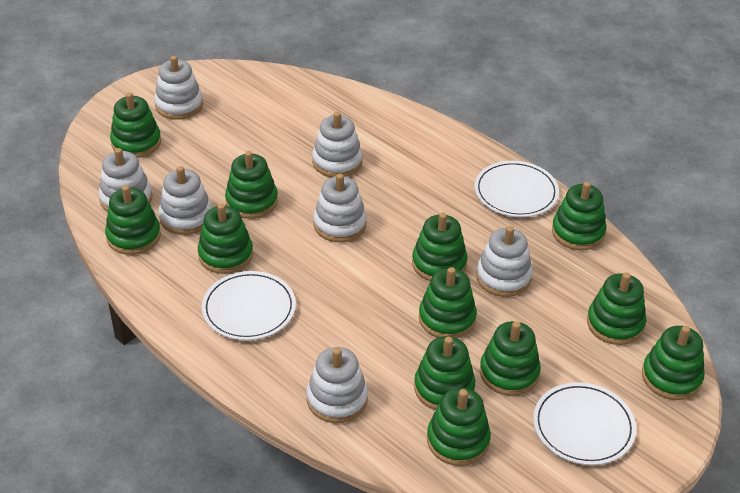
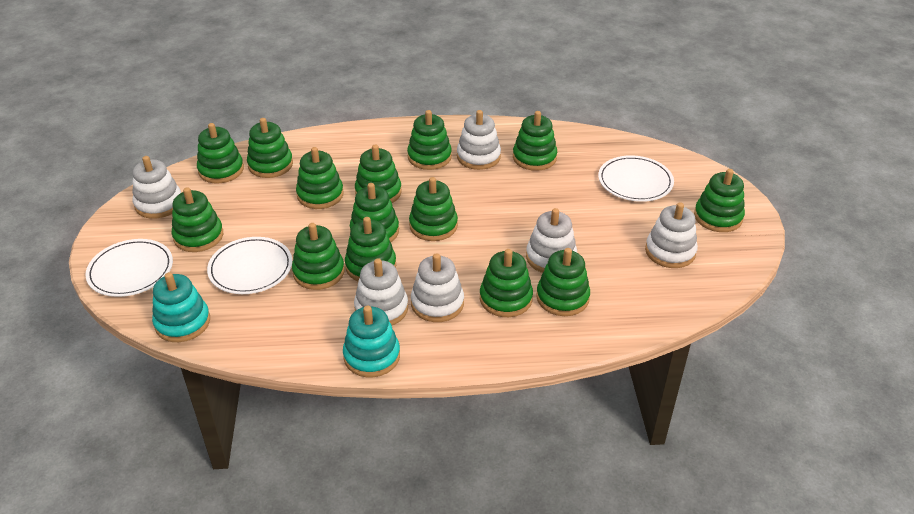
green stacking toy: 12 -> 14
turquoise stacking toy: 0 -> 2
white stacking toy: 7 -> 6

